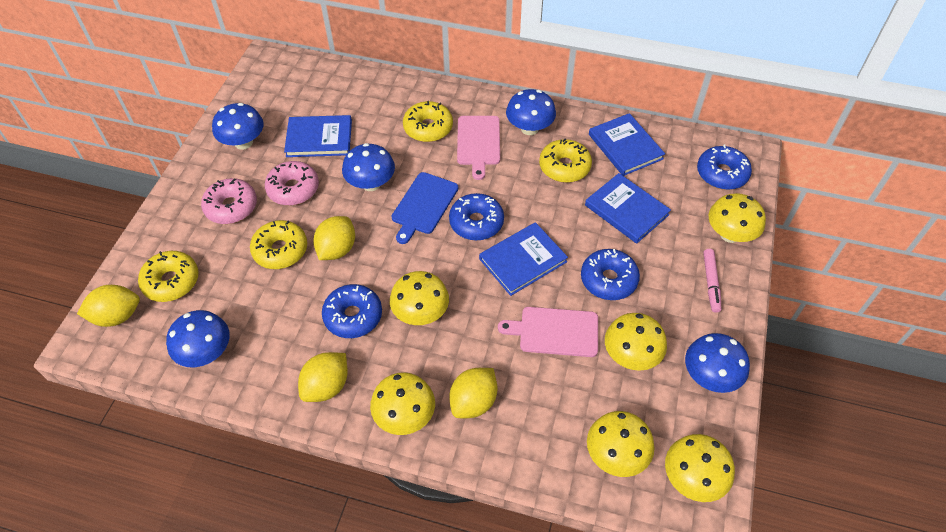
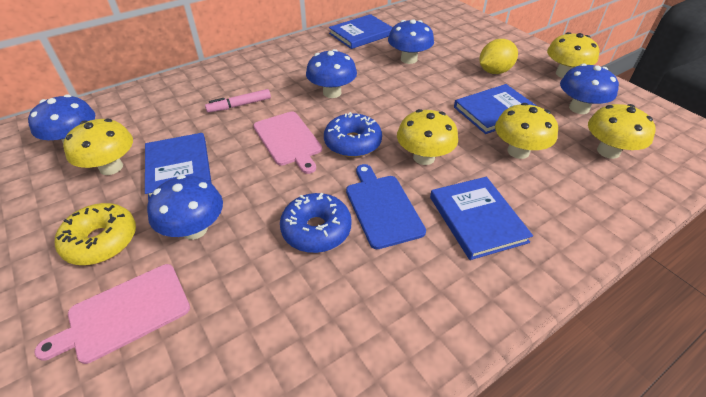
blue donut: 4 -> 2
pink donut: 2 -> 0
yellow donut: 4 -> 1
yellow lemon: 4 -> 1
yellow mushroom: 6 -> 5

